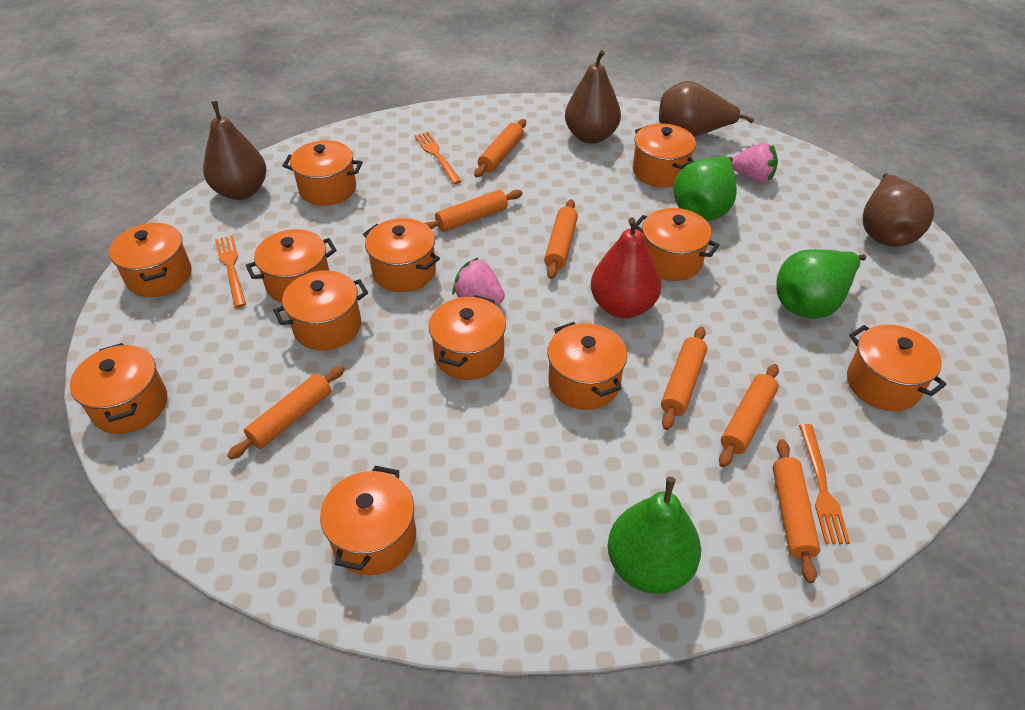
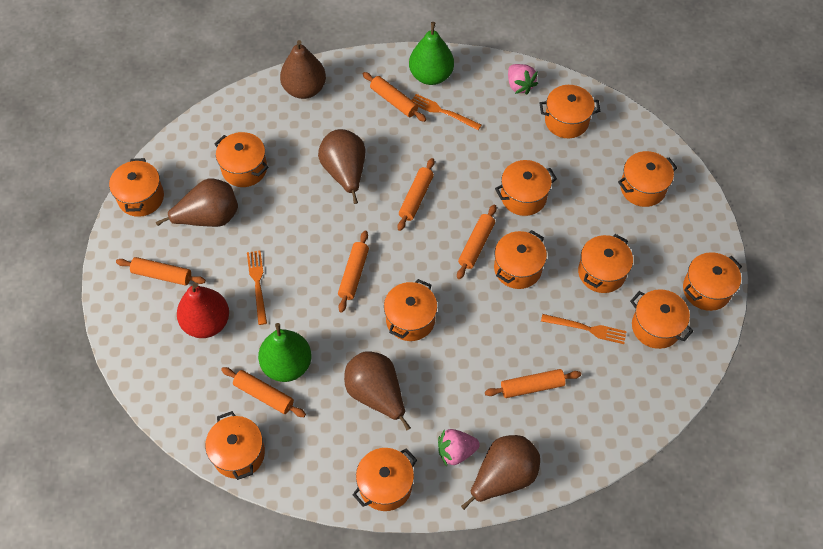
brown pear: 4 -> 5
green pear: 3 -> 2

